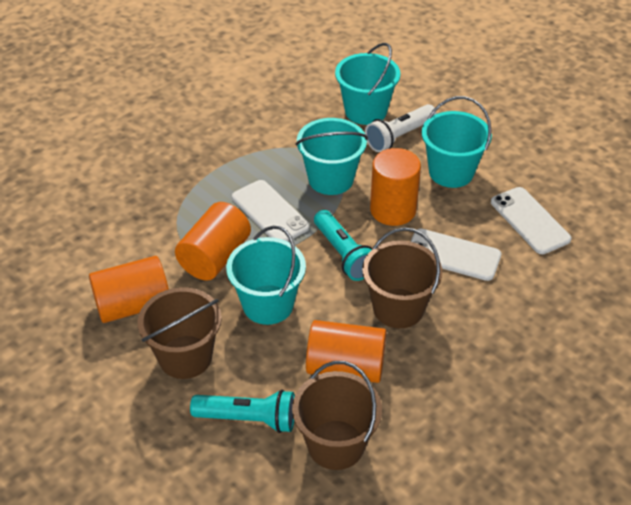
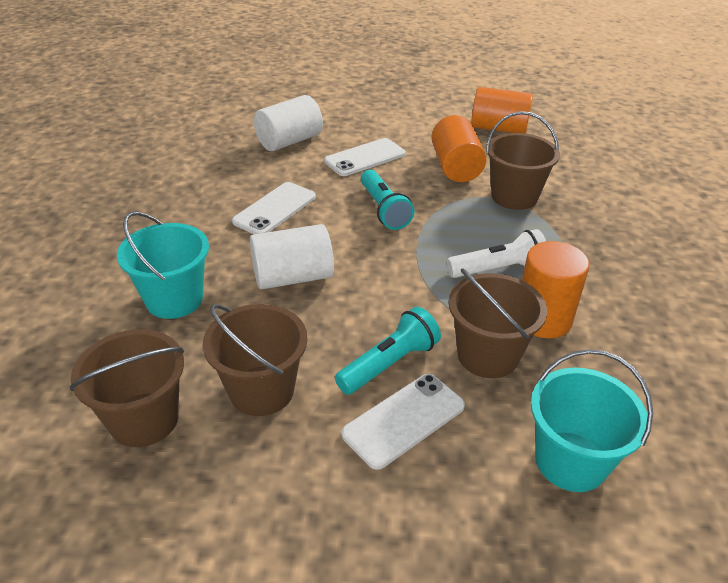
brown bucket: 3 -> 4
orange cylinder: 4 -> 3
turquoise bucket: 4 -> 2
white cylinder: 0 -> 2

